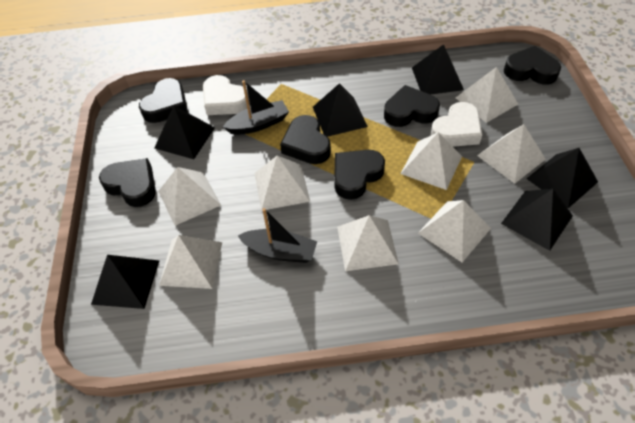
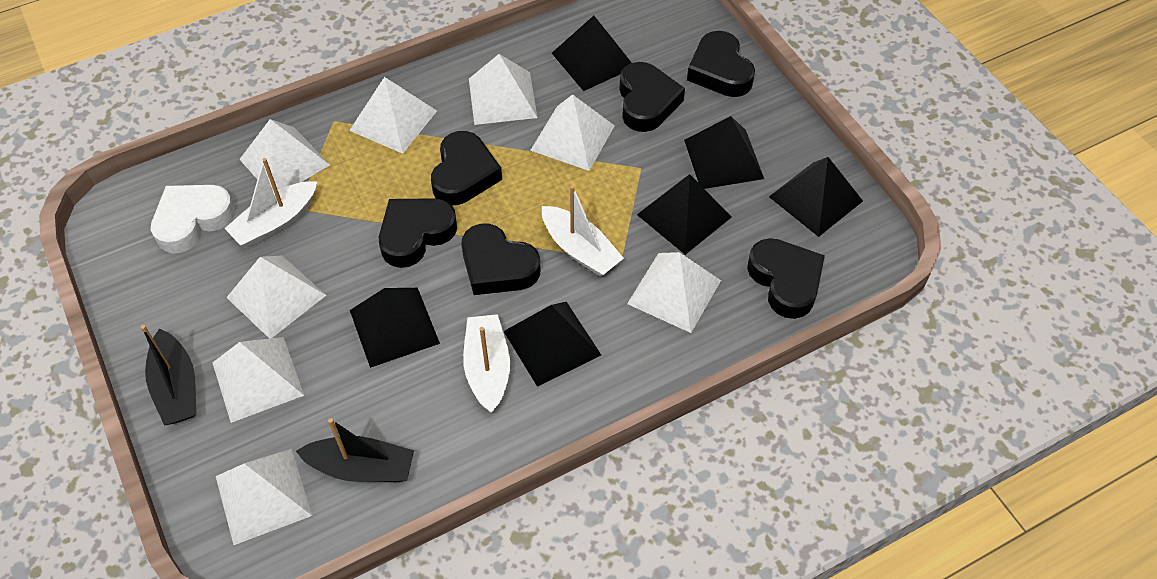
white boat: 0 -> 3
white heart: 2 -> 1

